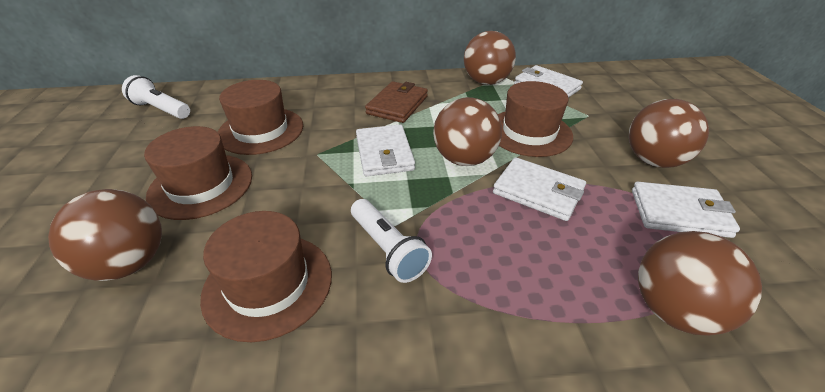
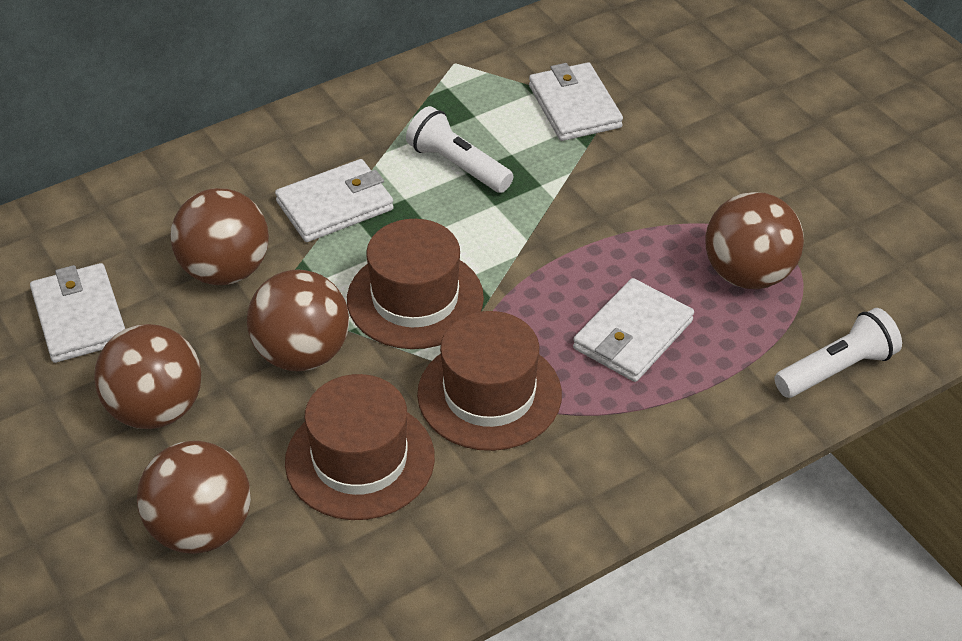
brown hat: 4 -> 3
brown wallet: 1 -> 0

